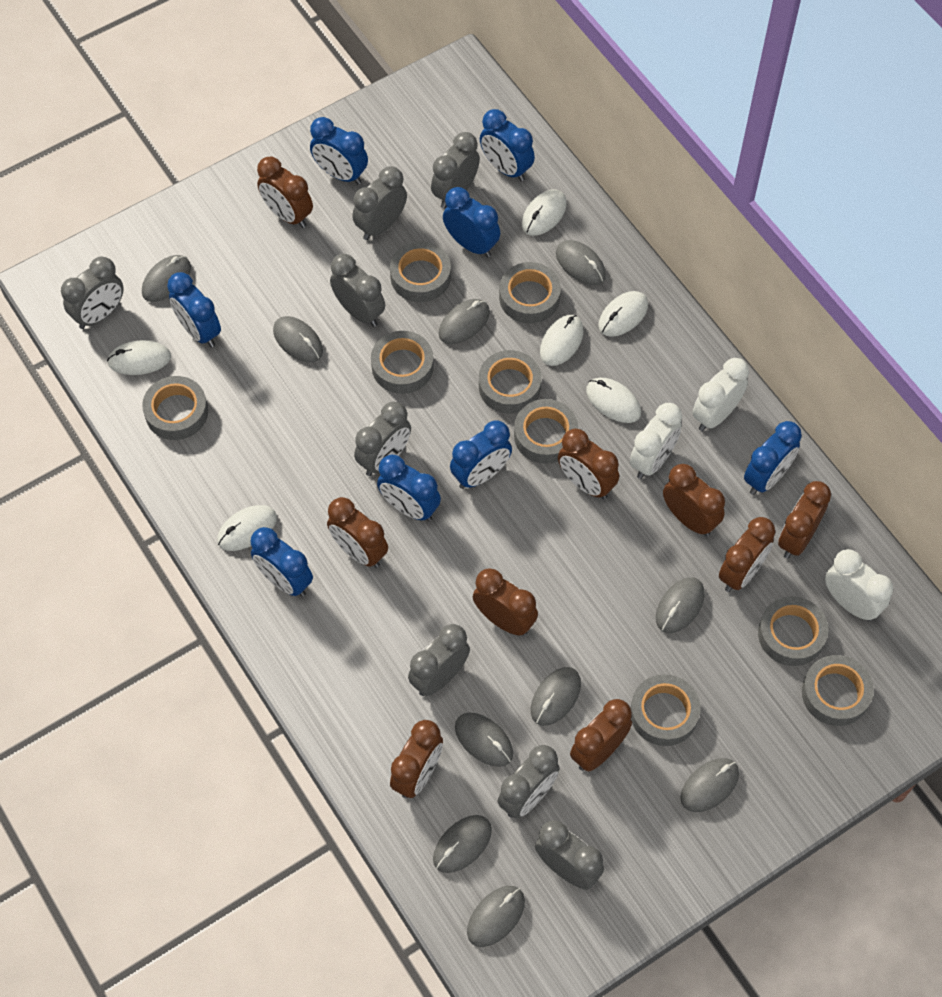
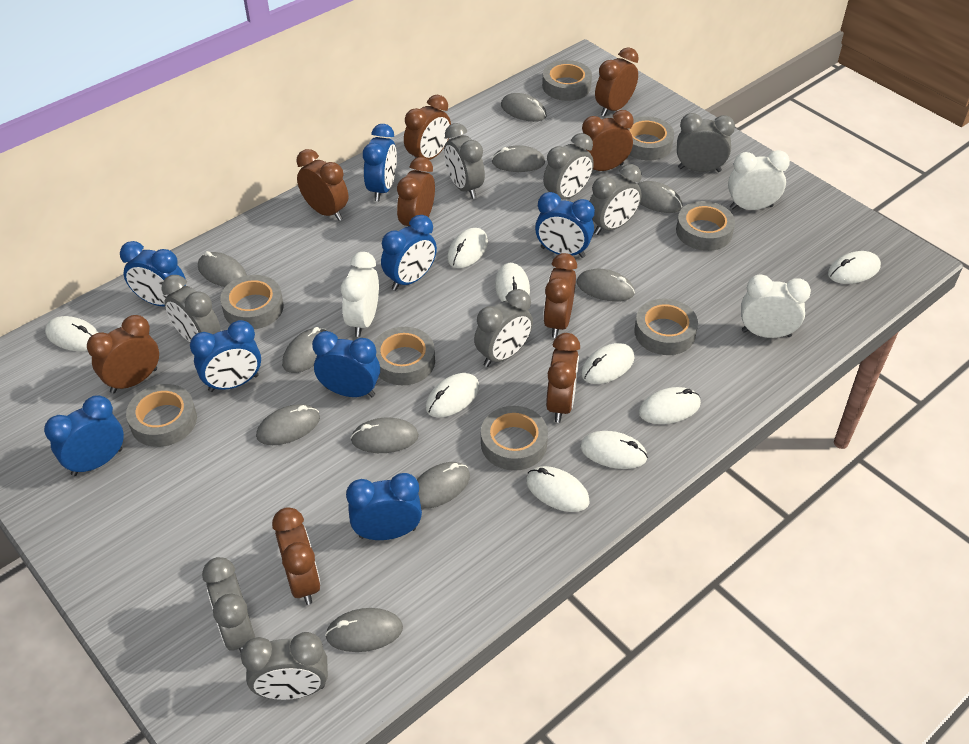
grey tape: 9 -> 8
white mouse: 6 -> 9

